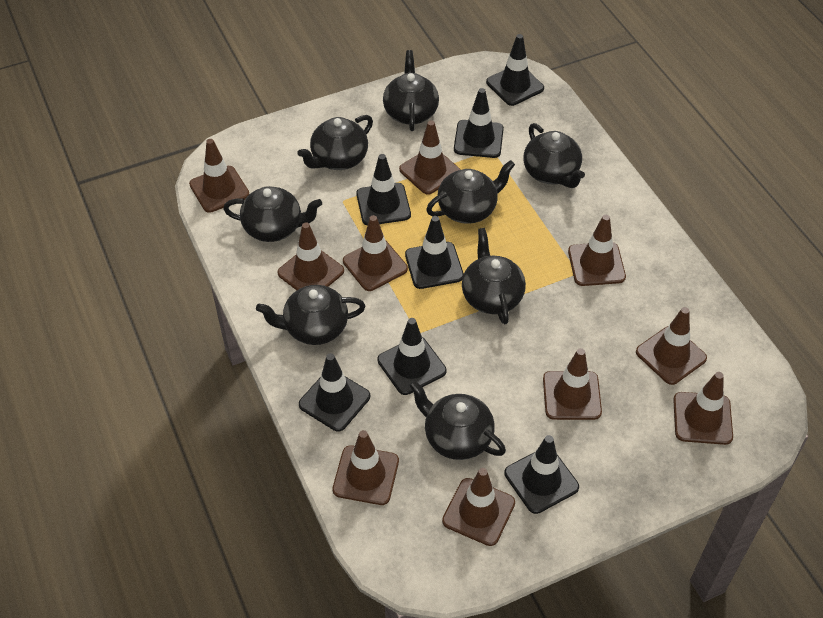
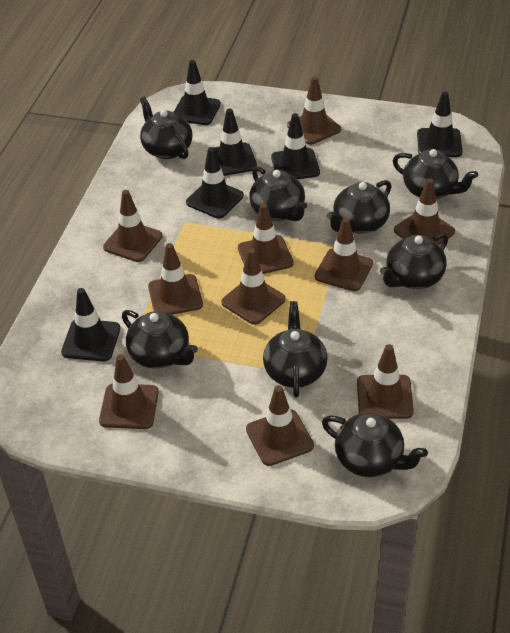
black traffic cone: 7 -> 6

